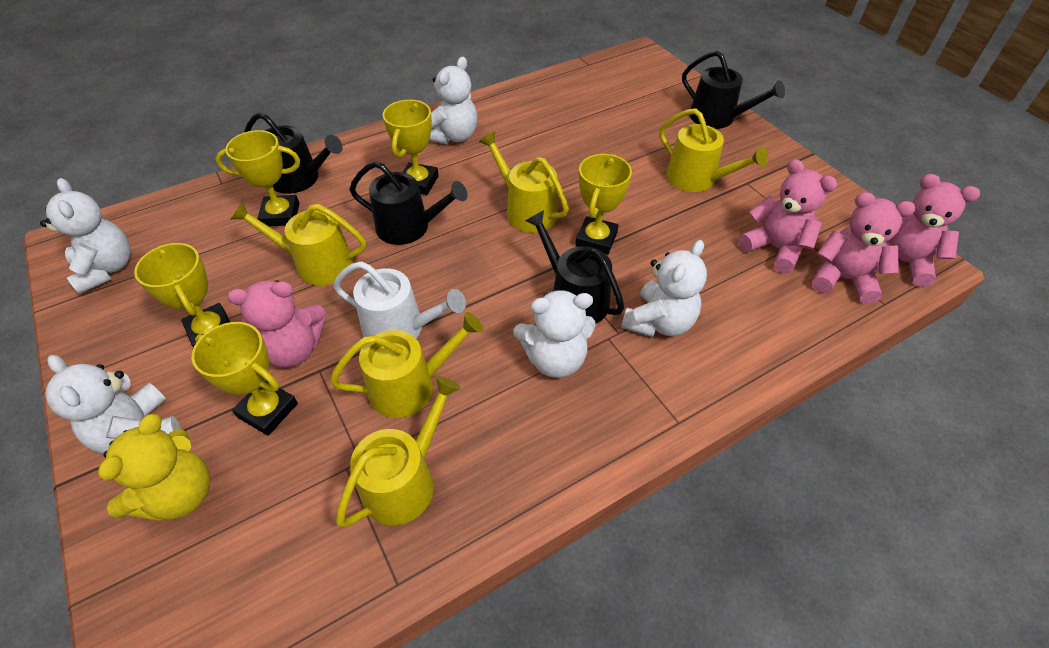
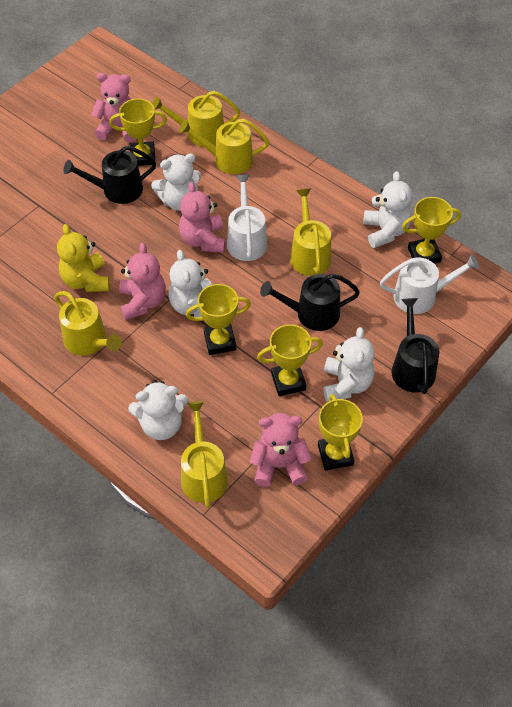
black watering can: 4 -> 3
white watering can: 1 -> 2

